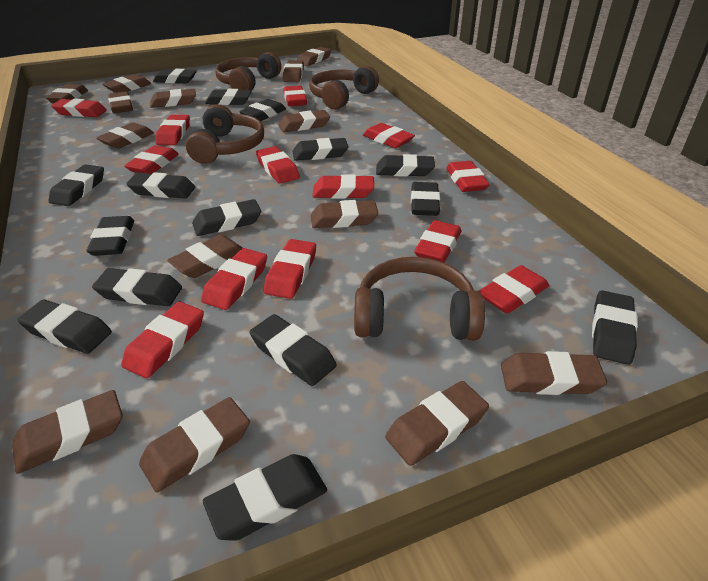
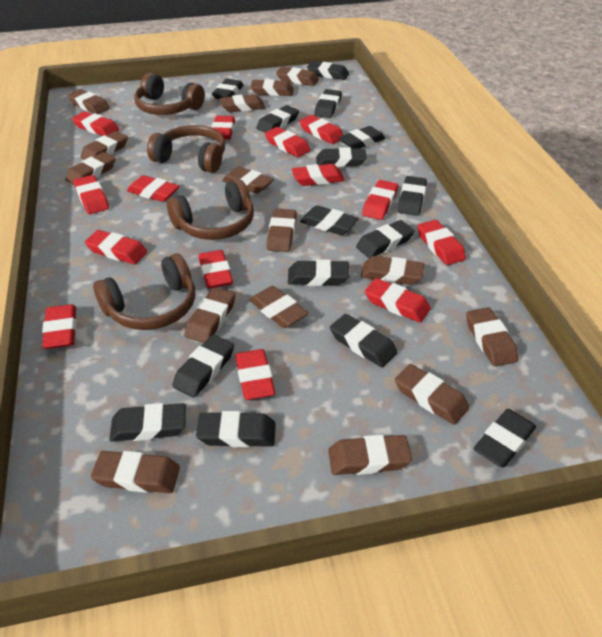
brown eraser: 14 -> 15
red eraser: 13 -> 14

